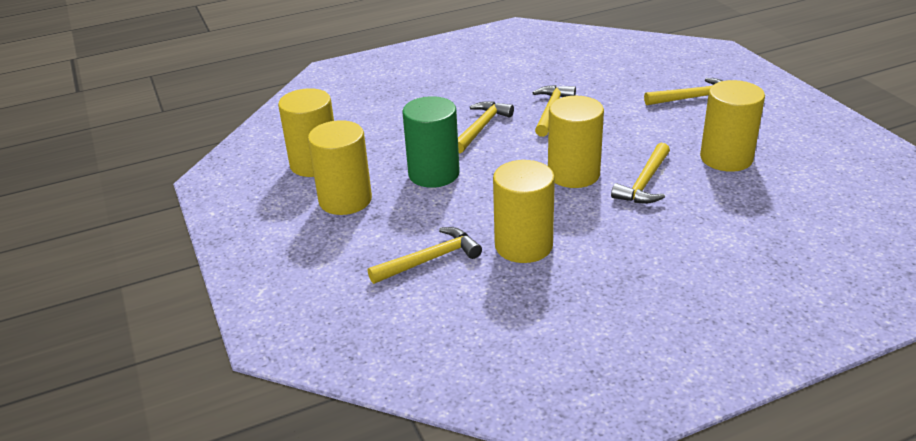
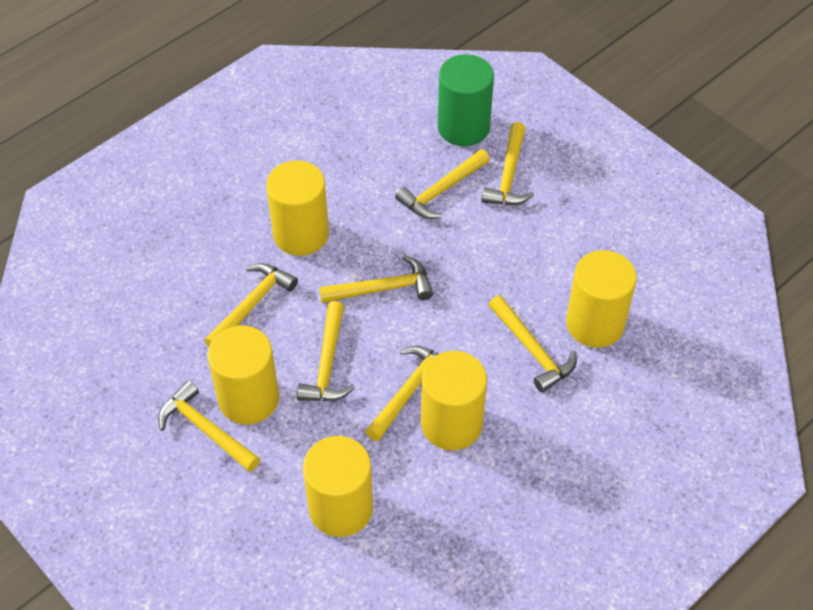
yellow hammer: 5 -> 8

